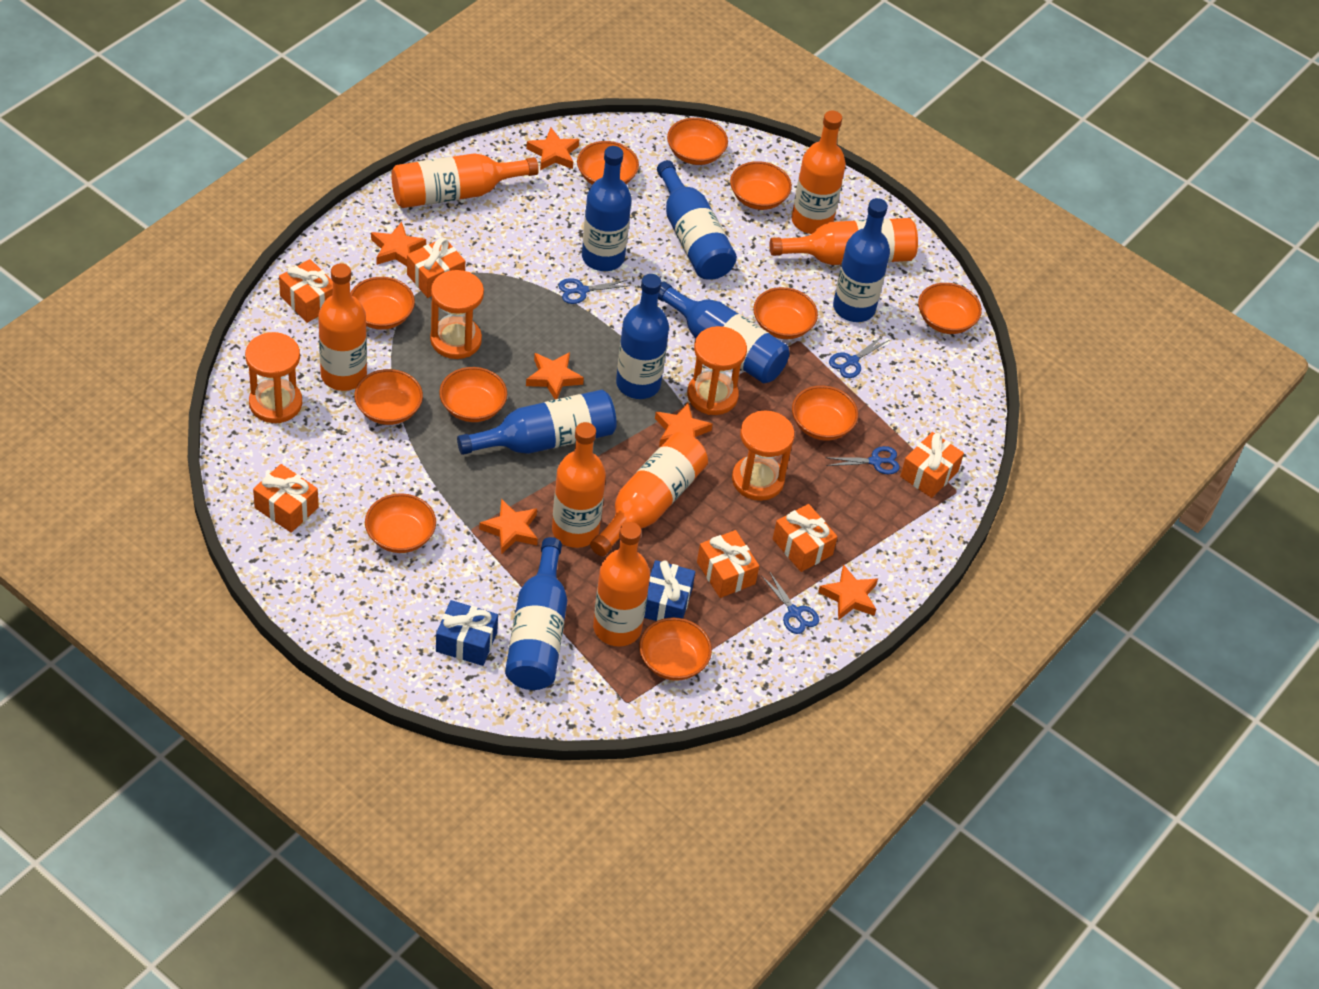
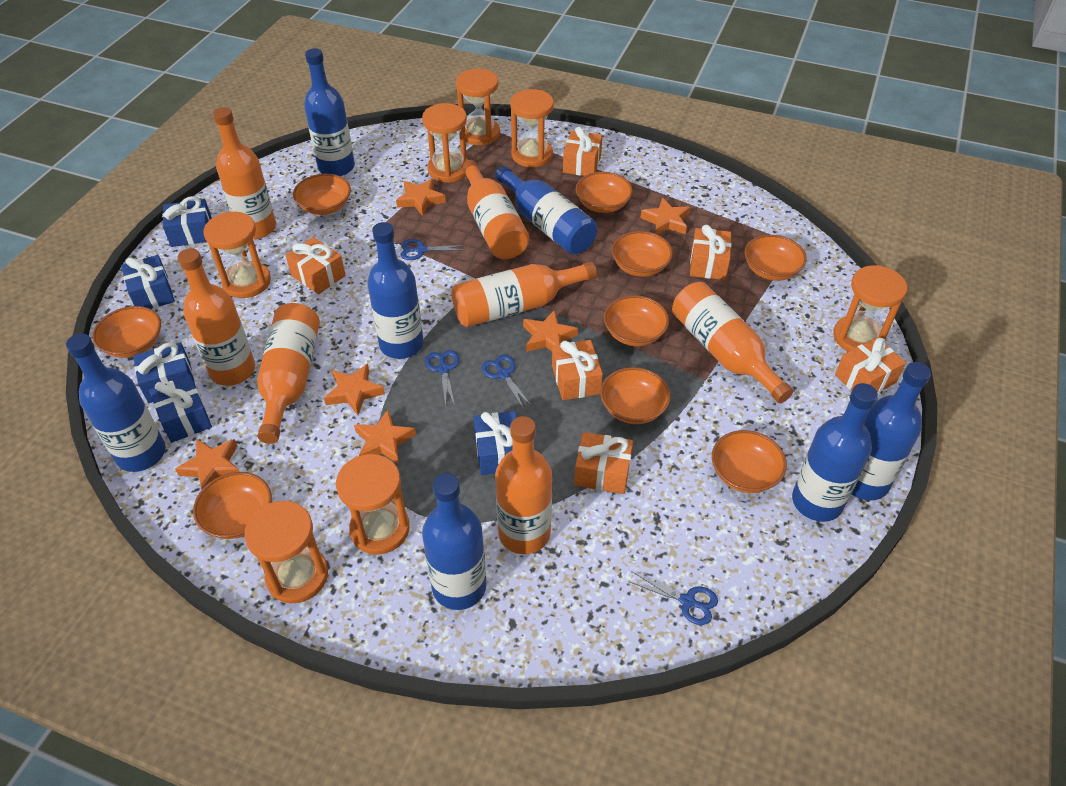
blue gift: 2 -> 5
orange bowl: 11 -> 9
orange hourglass: 4 -> 7

